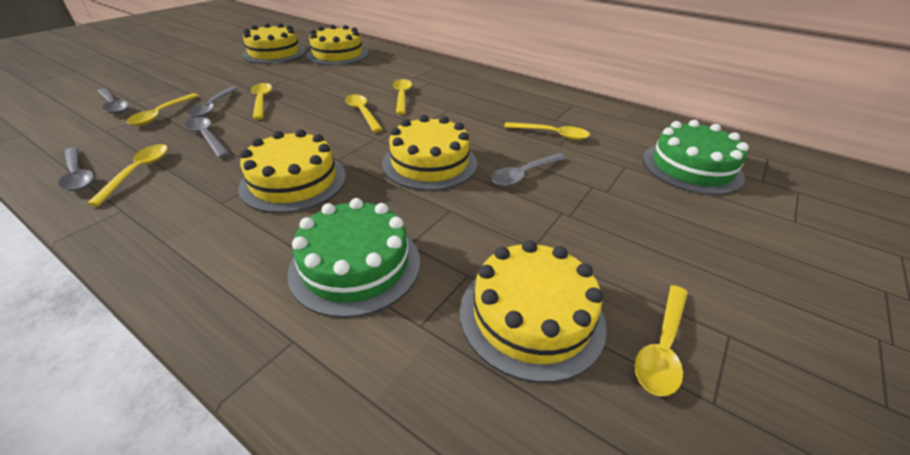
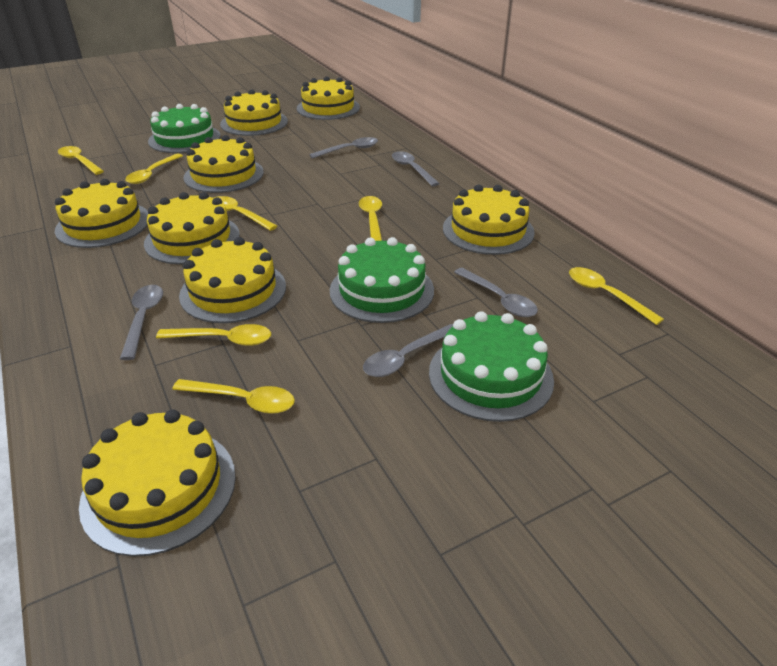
green cake: 2 -> 3
yellow cake: 5 -> 8

